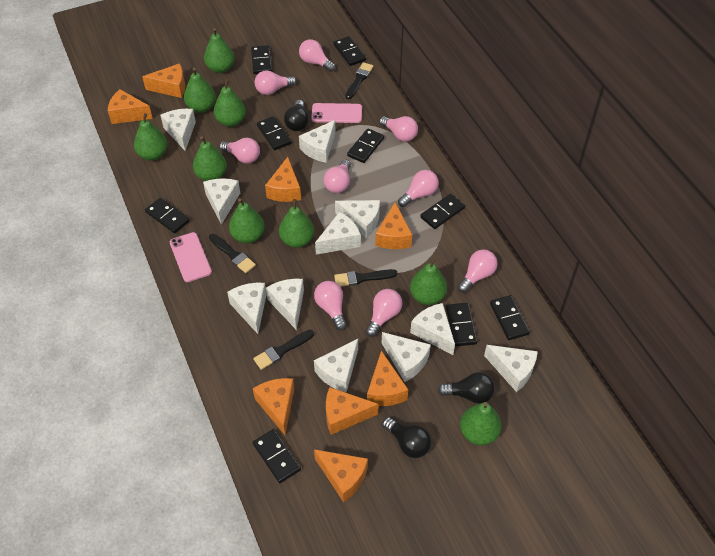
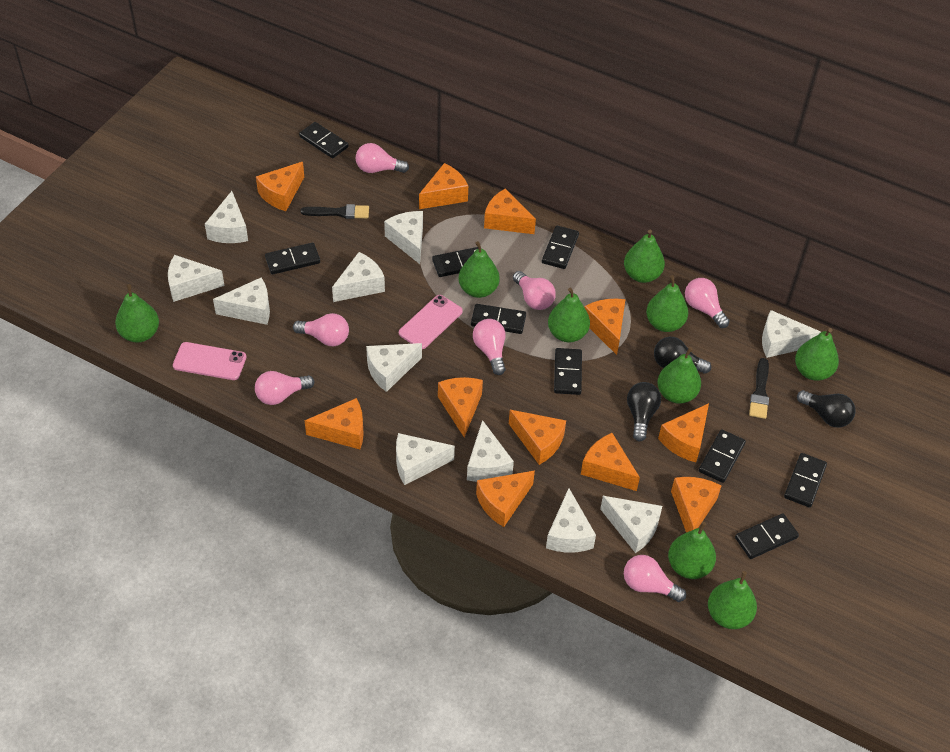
black brush: 4 -> 2
orange cheese: 8 -> 11
pink light bulb: 9 -> 7

